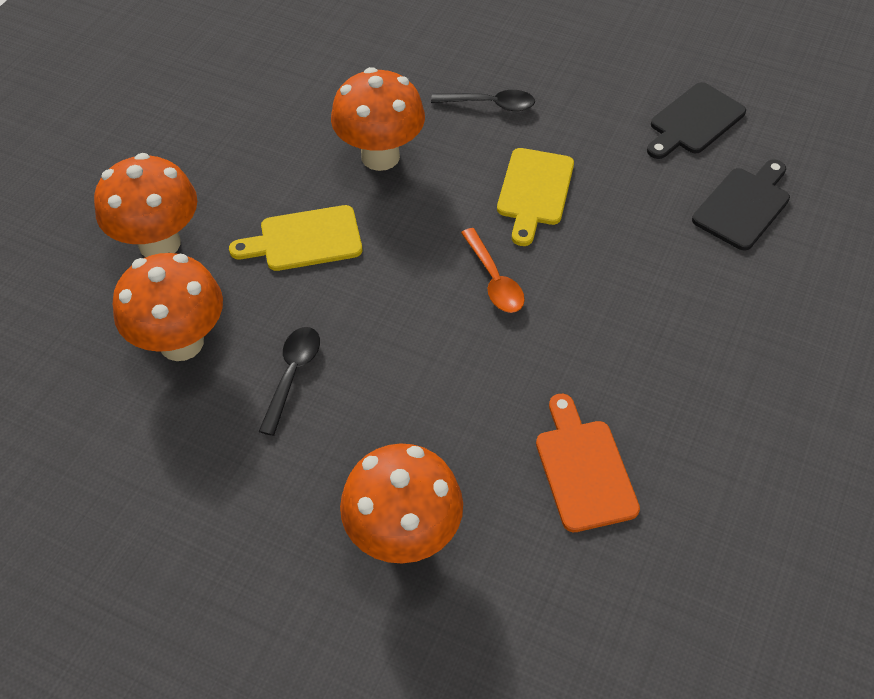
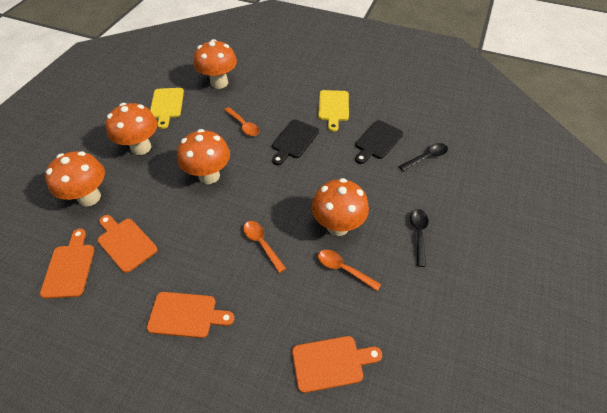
orange cutting board: 1 -> 4
orange mushroom: 4 -> 5
orange spoon: 1 -> 3

